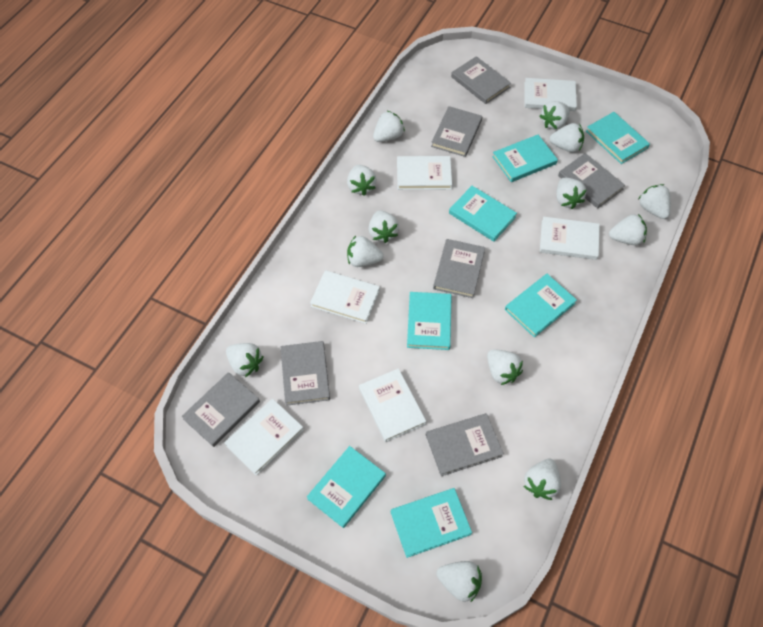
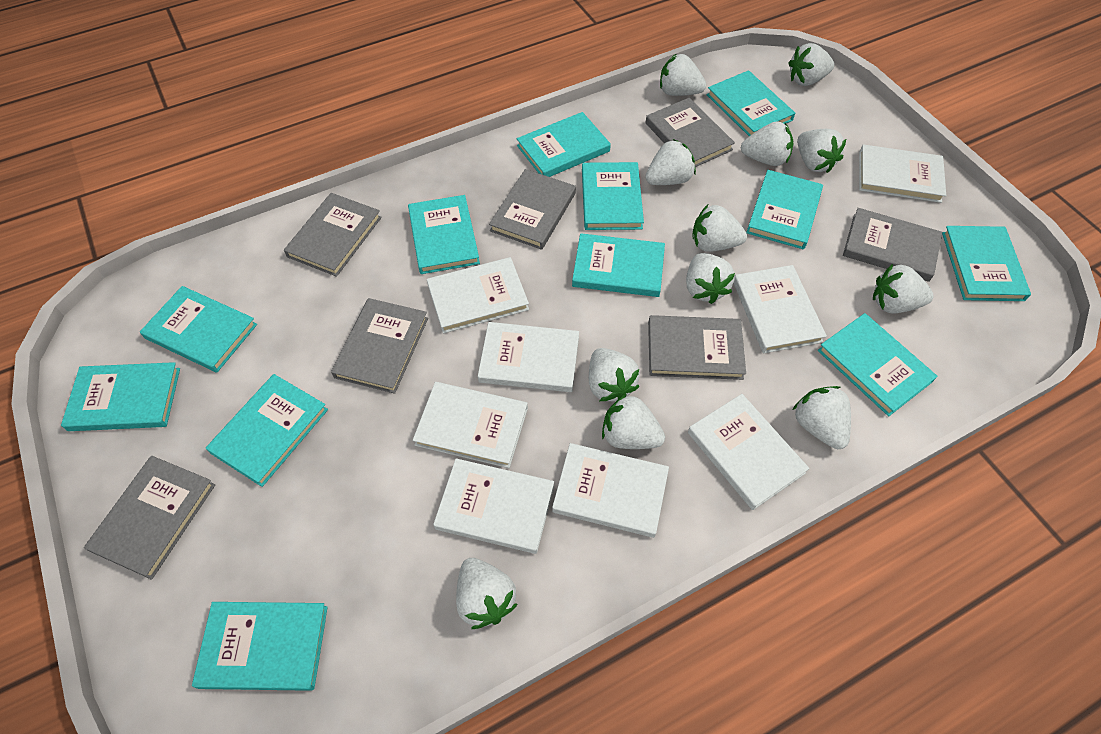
turquoise book: 7 -> 12
white book: 6 -> 8
white strawberry: 13 -> 12

